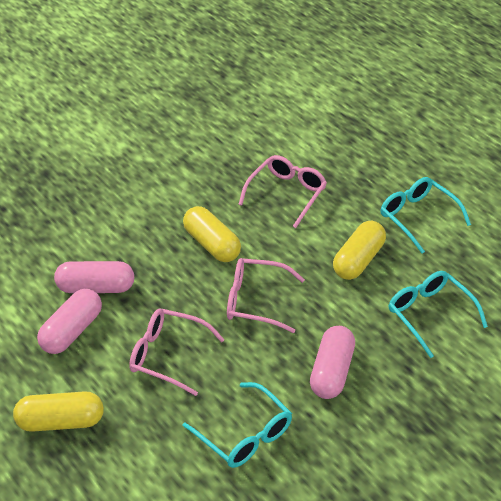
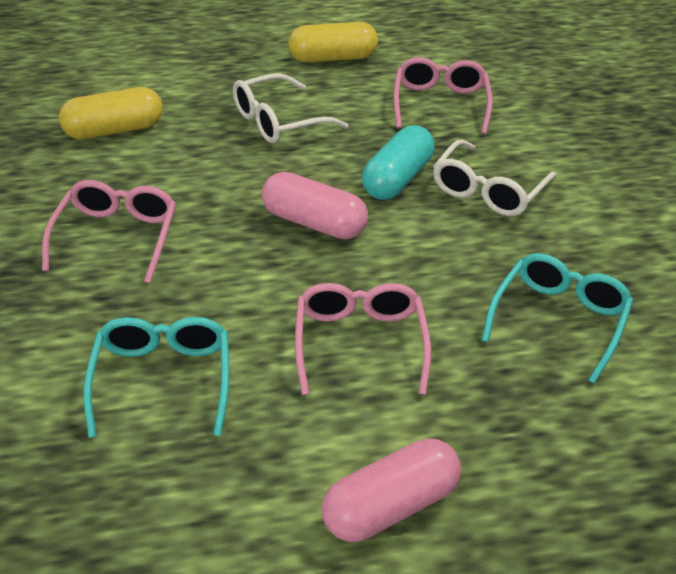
pink capsule: 3 -> 2
turquoise capsule: 0 -> 1
turquoise glasses: 3 -> 2
white glasses: 0 -> 2
yellow capsule: 3 -> 2

